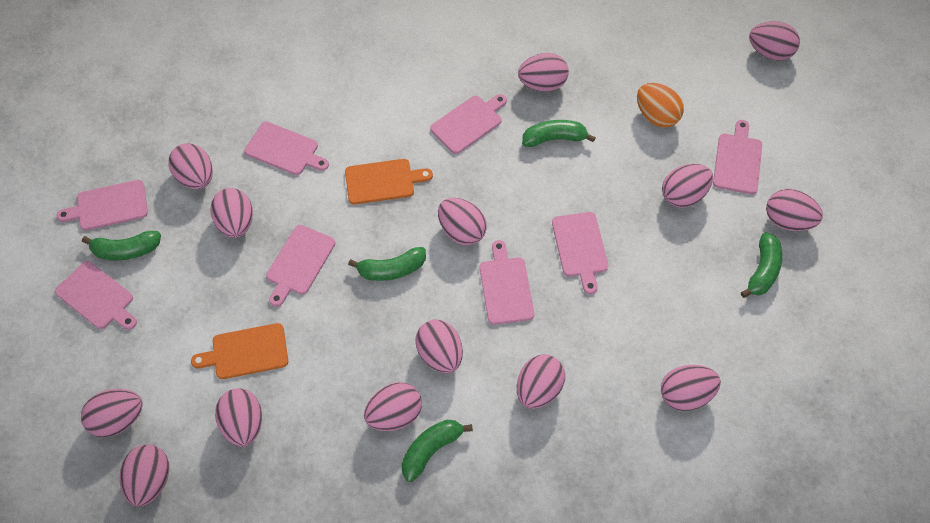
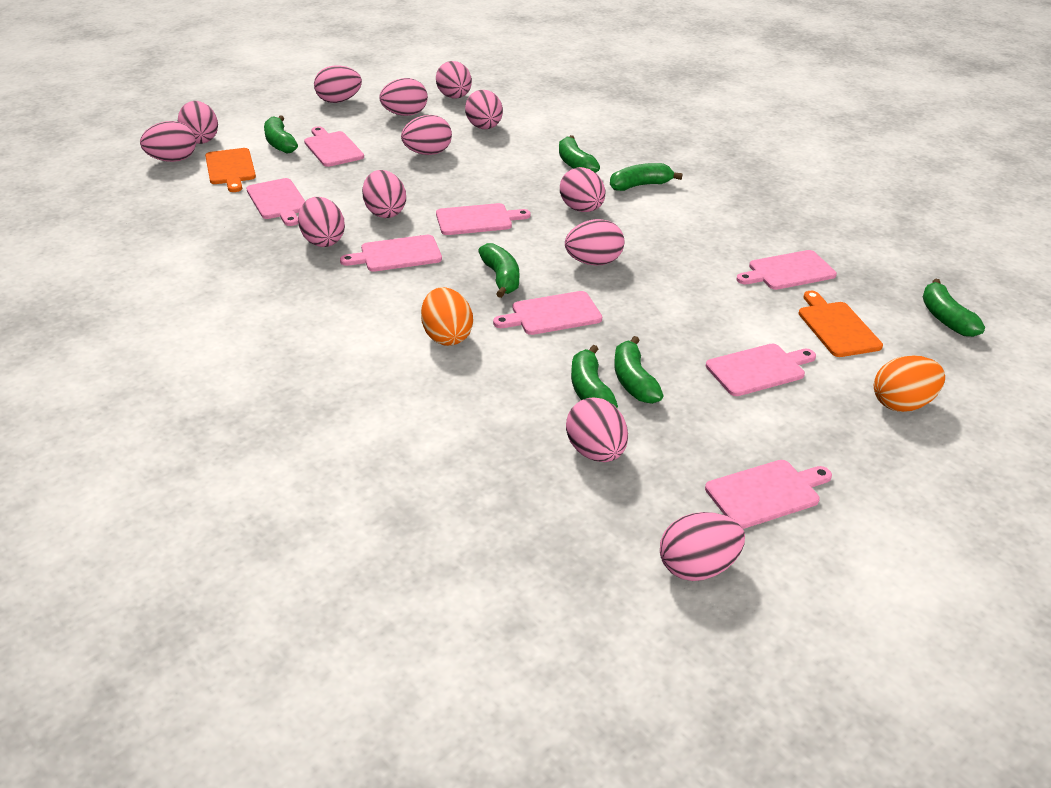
green banana: 5 -> 7
orange egg: 1 -> 2
pink egg: 14 -> 13

